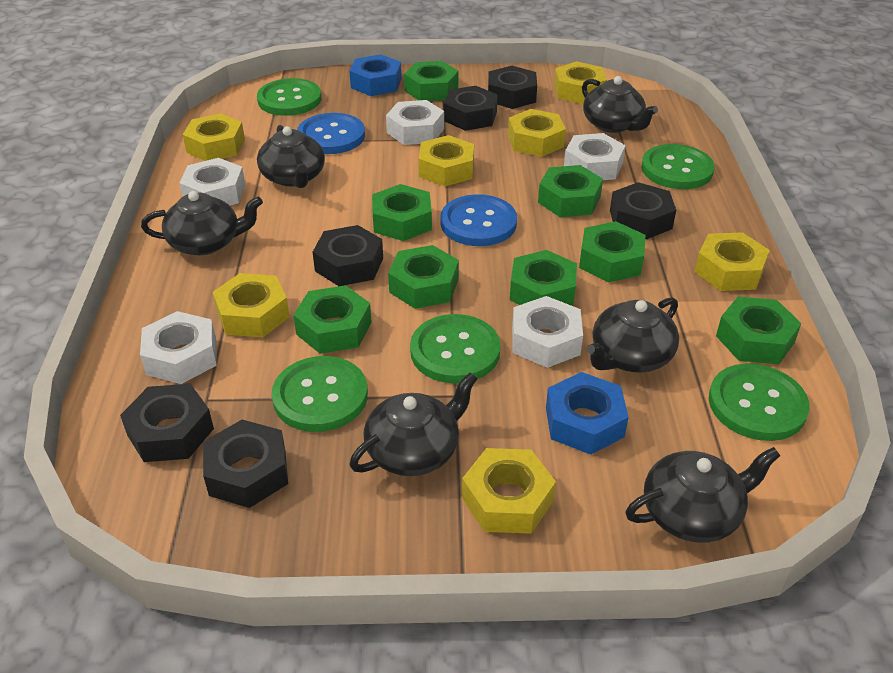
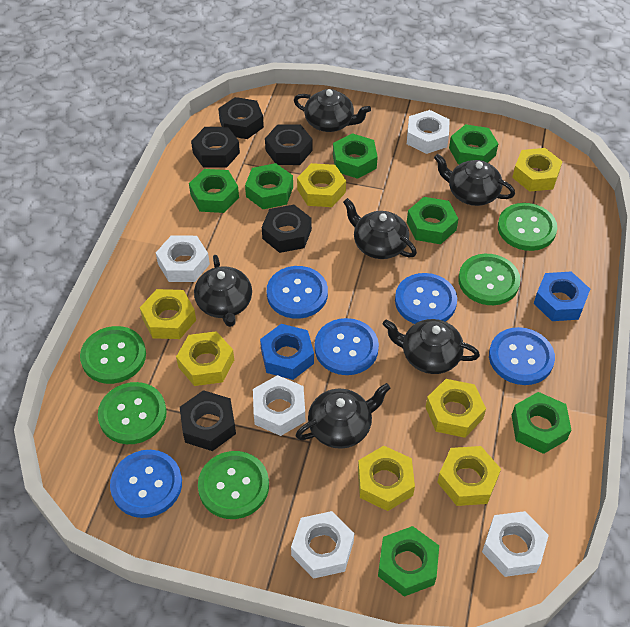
black nut: 6 -> 5
blue button: 2 -> 5
green nut: 8 -> 7

